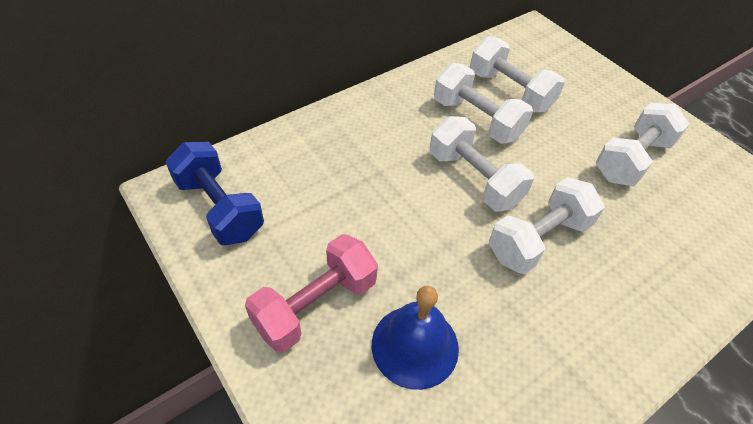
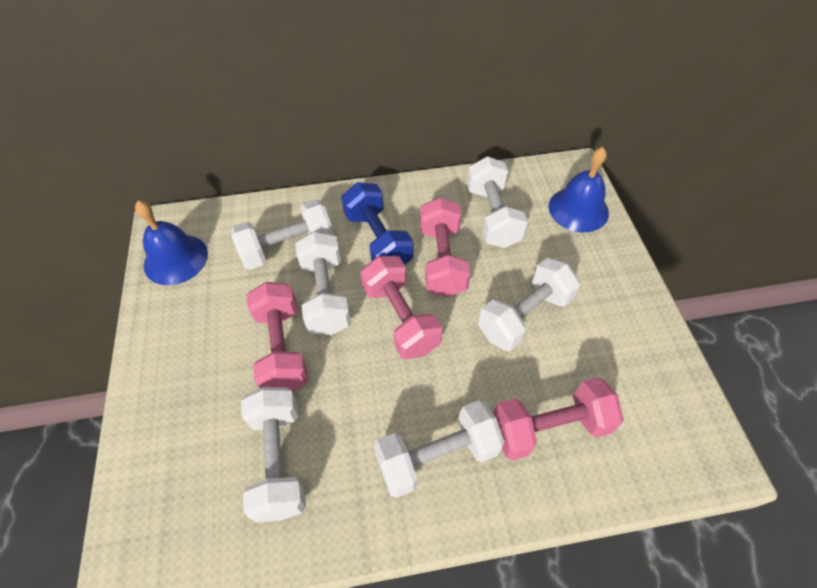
blue bell: 1 -> 2
pink dumbbell: 1 -> 4
white dumbbell: 5 -> 6

